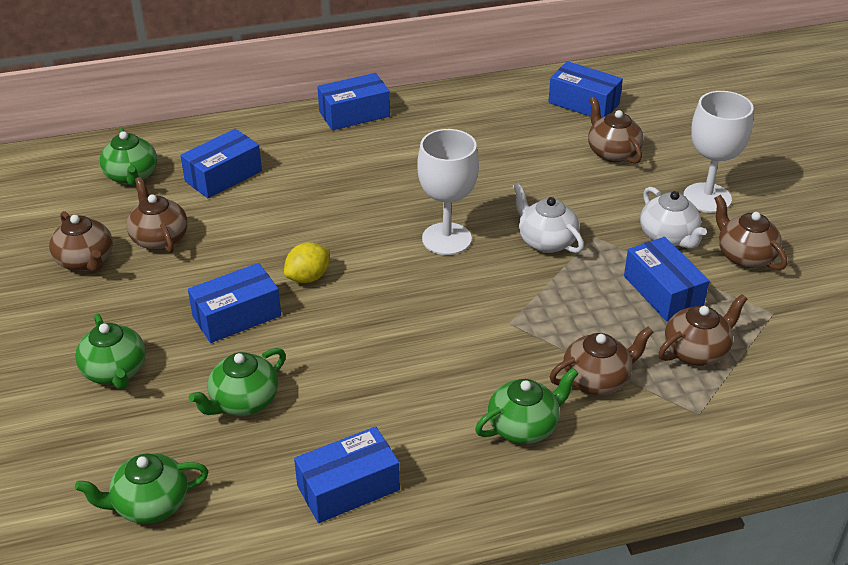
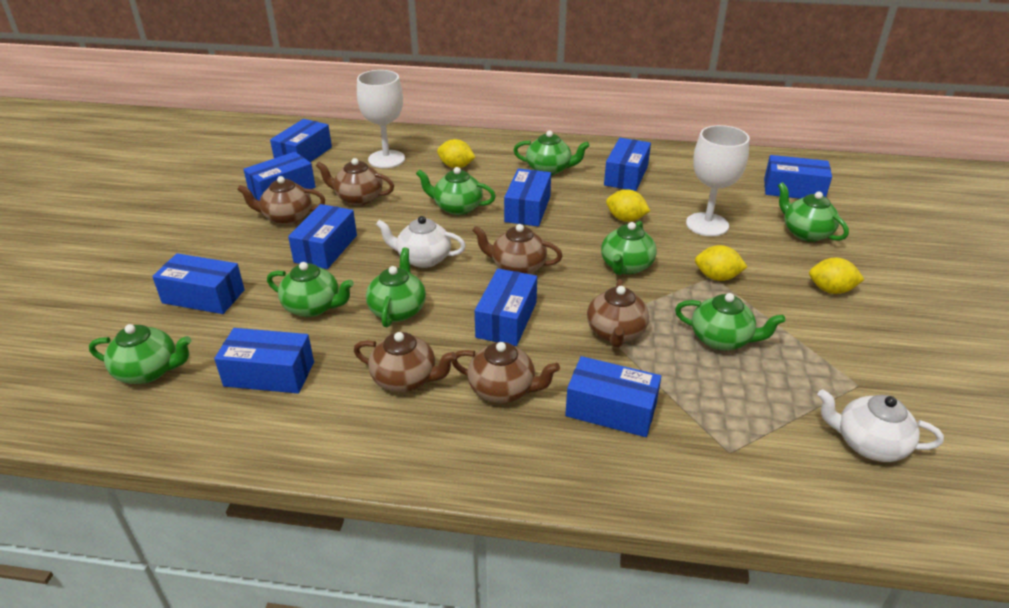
blue box: 6 -> 10
green teapot: 5 -> 8
yellow lemon: 1 -> 4

